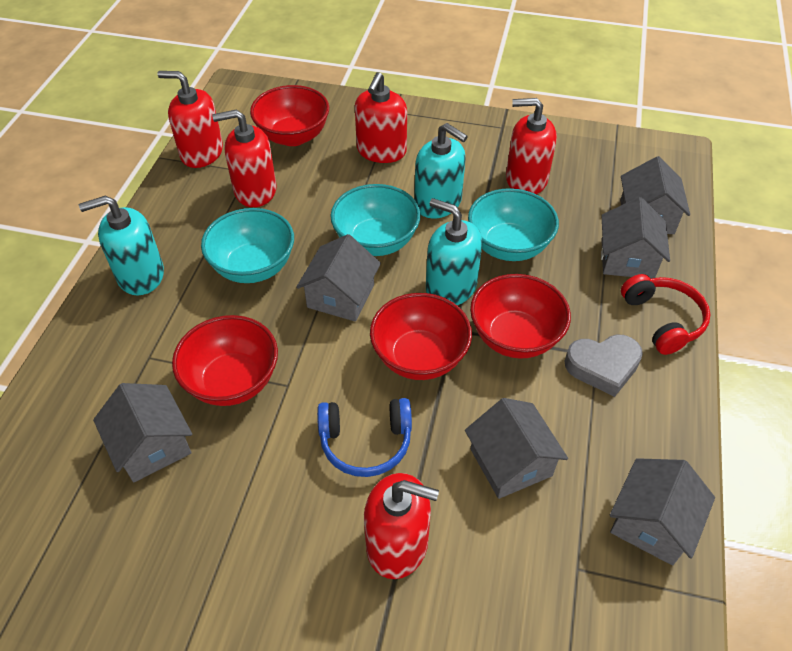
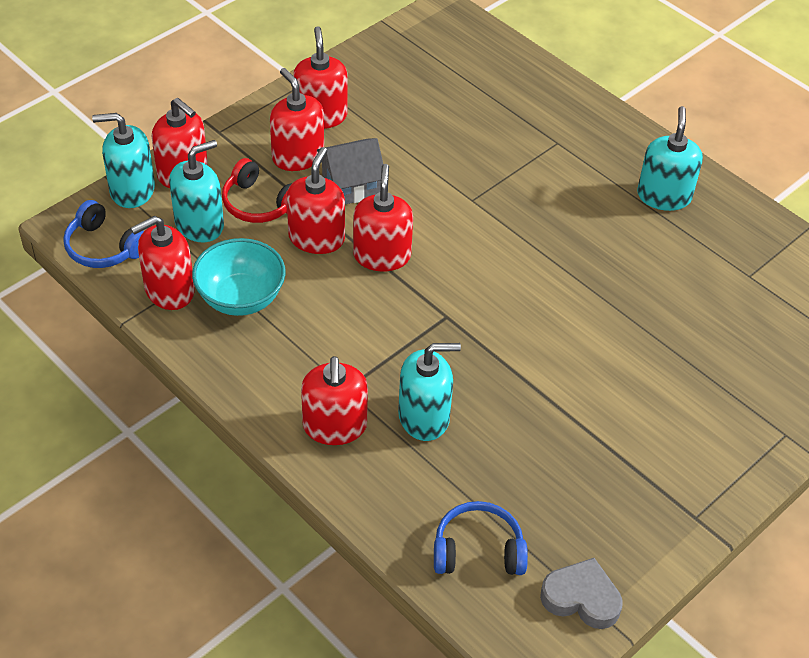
blue headphones: 1 -> 2
grey house: 6 -> 1
red bowl: 4 -> 0
red soap dispenser: 5 -> 7
turquoise bowl: 3 -> 1
turquoise soap dispenser: 3 -> 4

